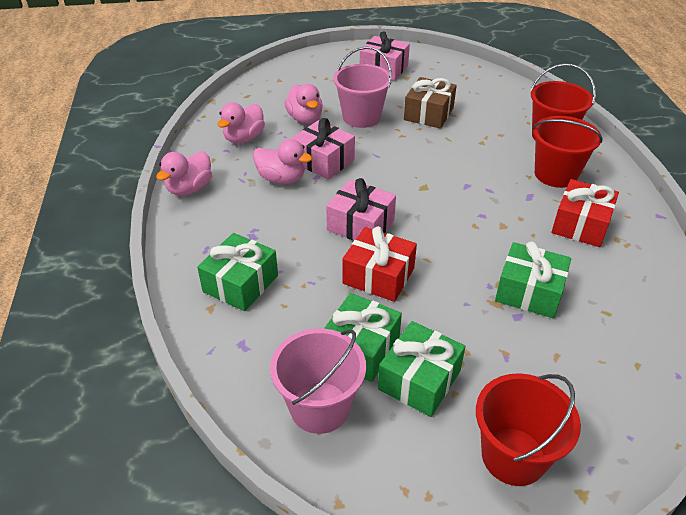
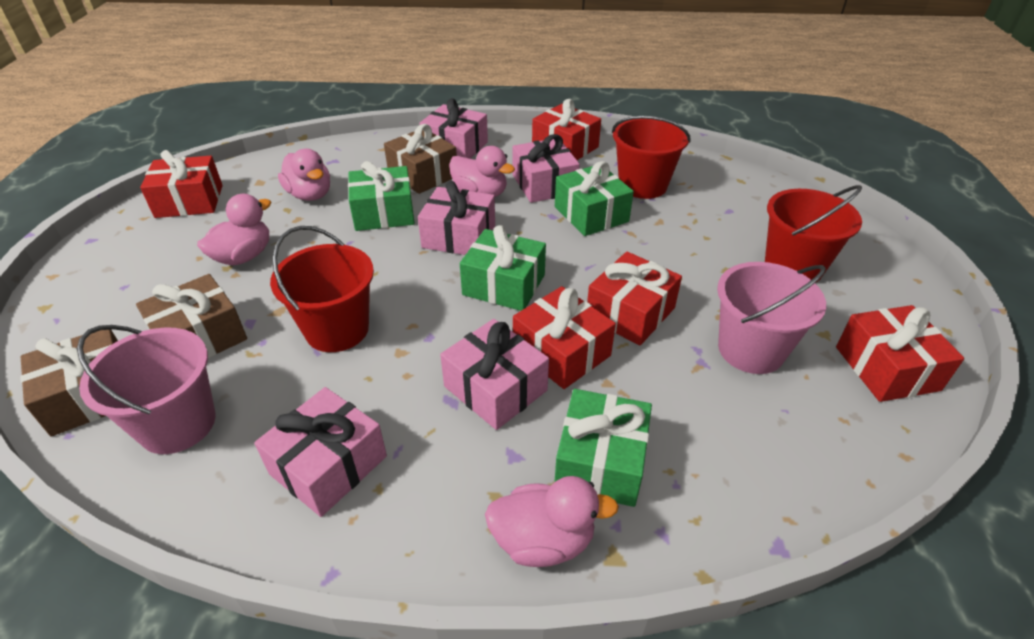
brown gift: 1 -> 3
pink gift: 3 -> 5
red gift: 2 -> 5

